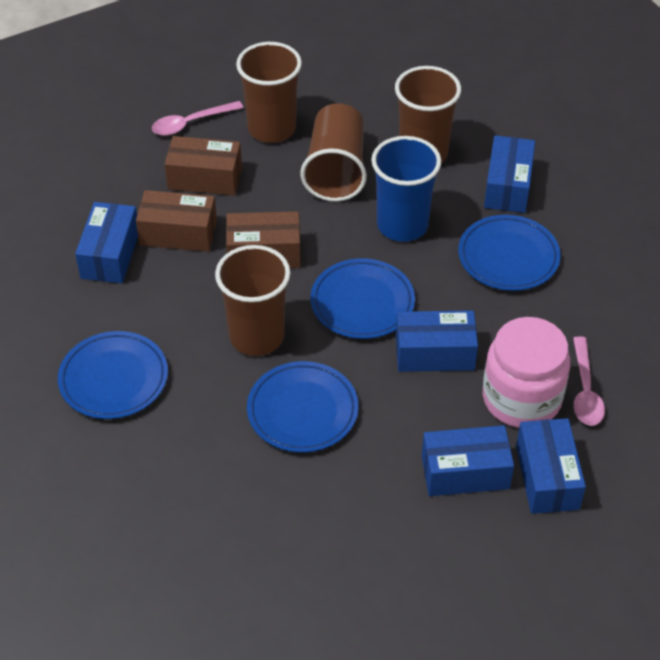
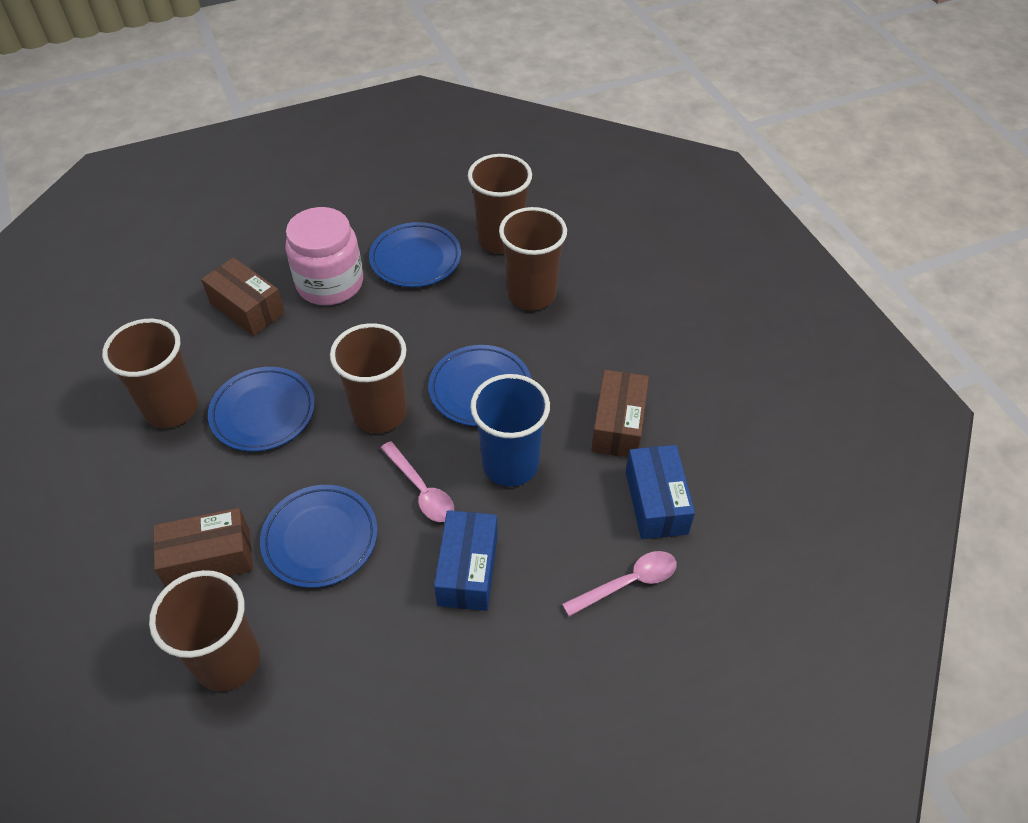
blue box: 5 -> 2
brown cup: 4 -> 5

